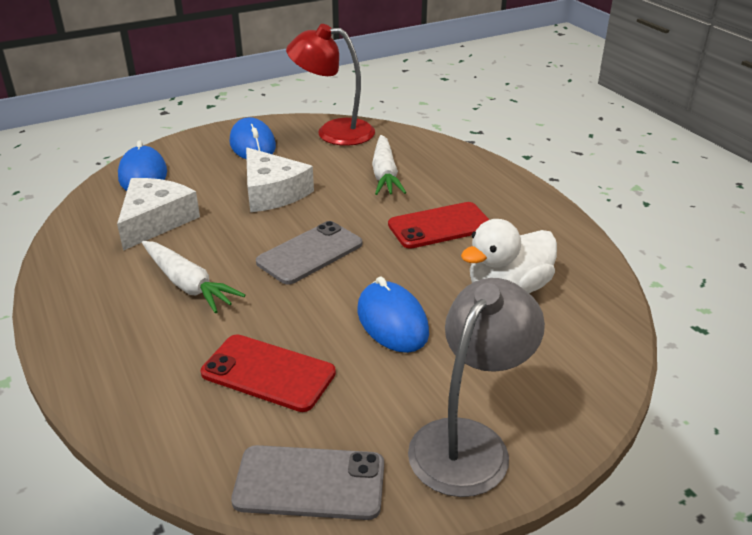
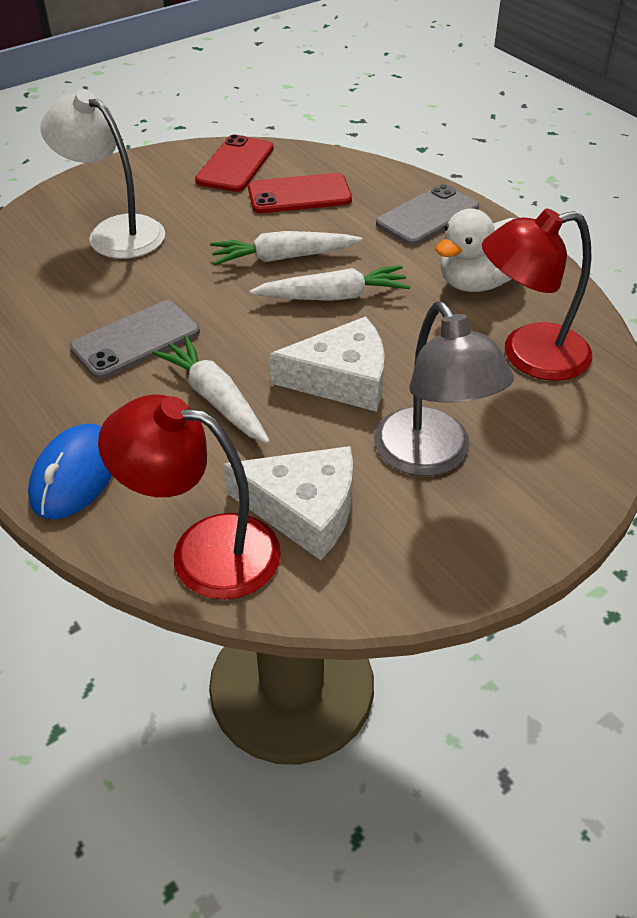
blue mouse: 3 -> 1
red lamp: 1 -> 2
white carrot: 2 -> 3
white lamp: 0 -> 1

